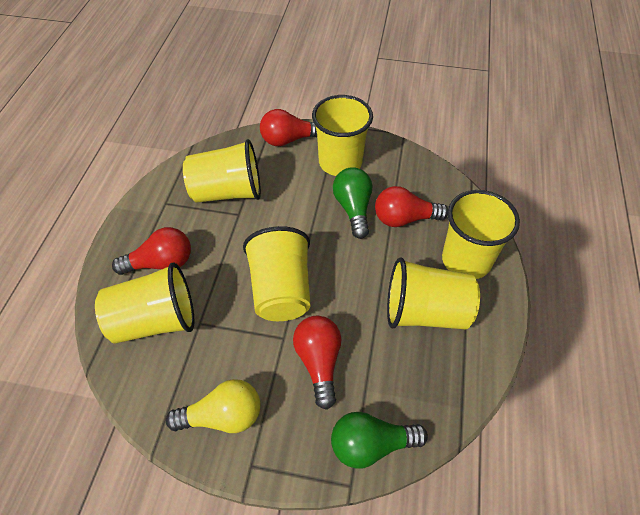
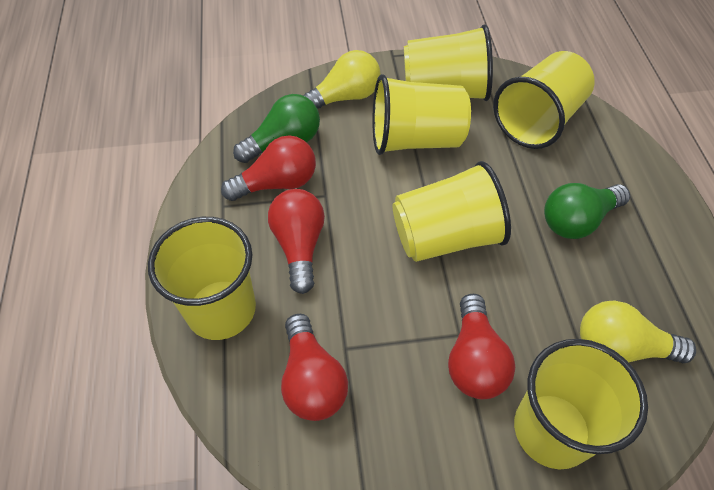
yellow light bulb: 1 -> 2

